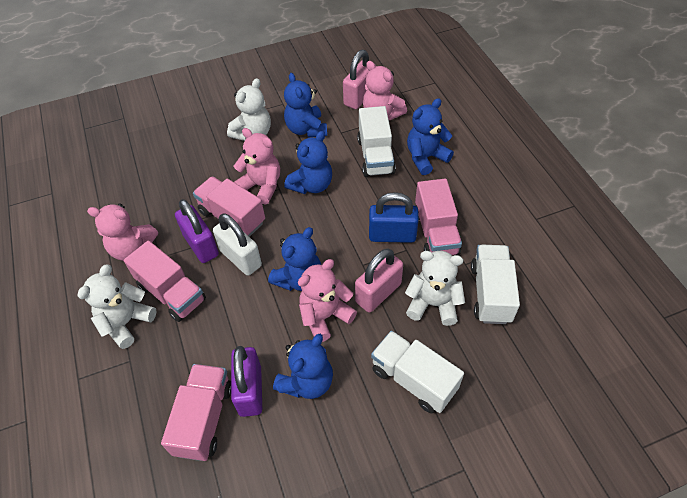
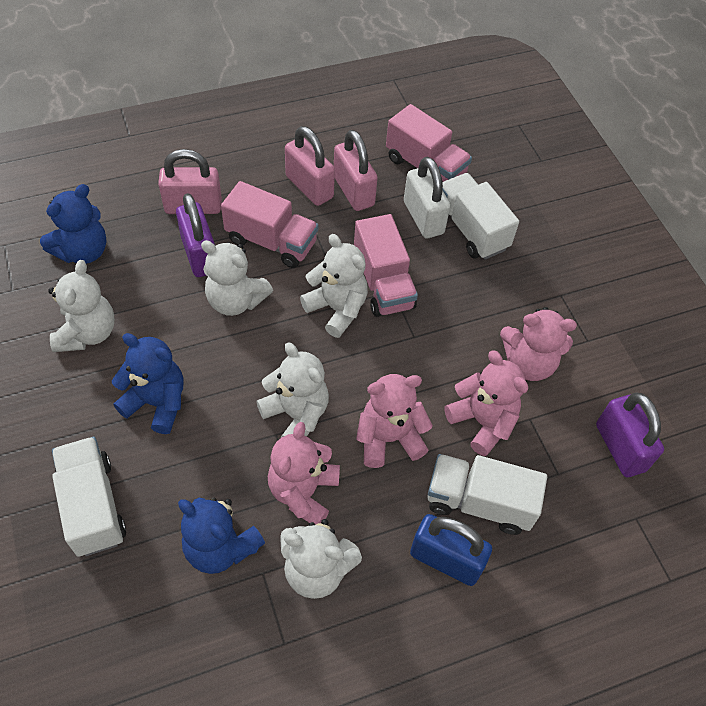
blue teddy bear: 5 -> 3
pink padlock: 2 -> 3
pink truck: 4 -> 3
white teddy bear: 3 -> 5

